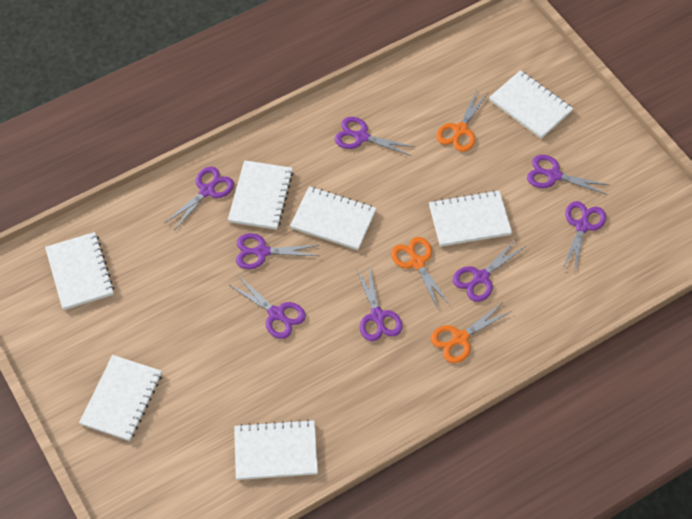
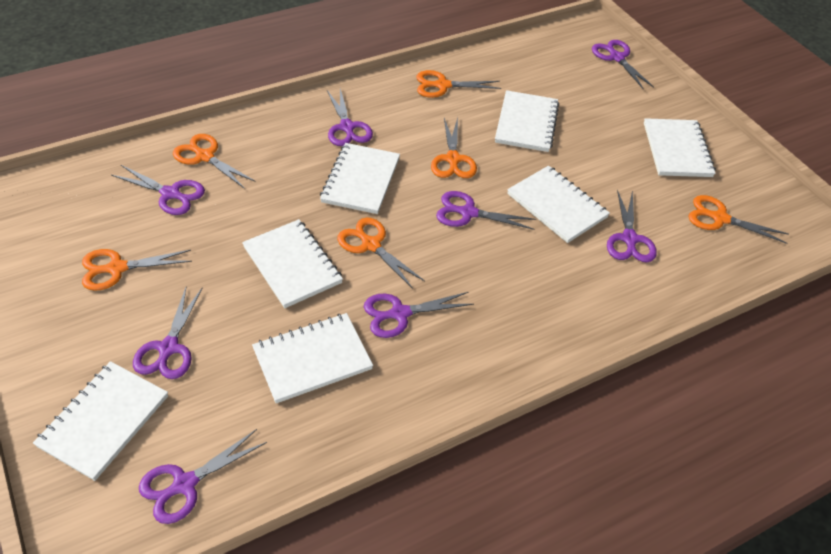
orange scissors: 3 -> 6

